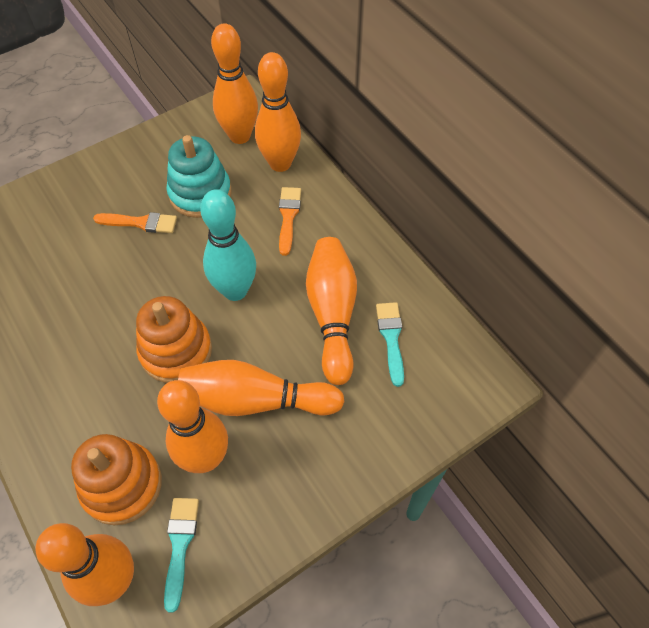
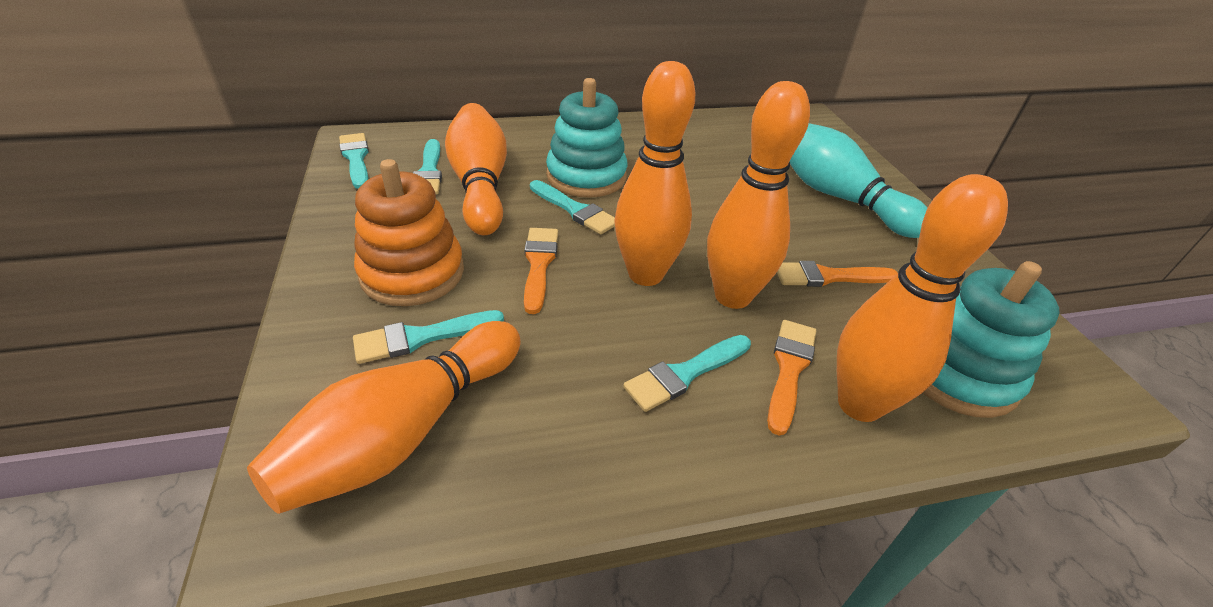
orange bowling pin: 6 -> 5
orange brush: 2 -> 3
orange stacking toy: 2 -> 1
turquoise brush: 2 -> 5
turquoise stacking toy: 1 -> 2

